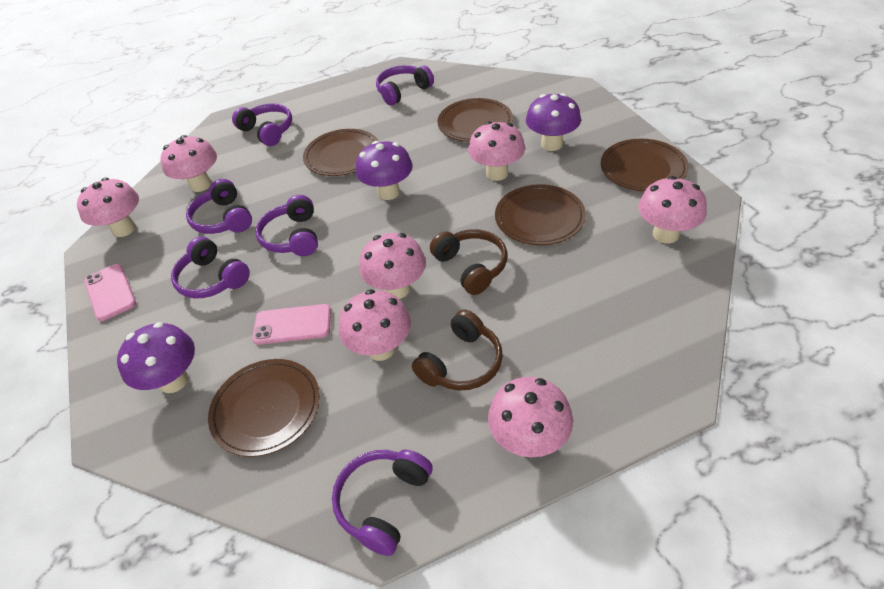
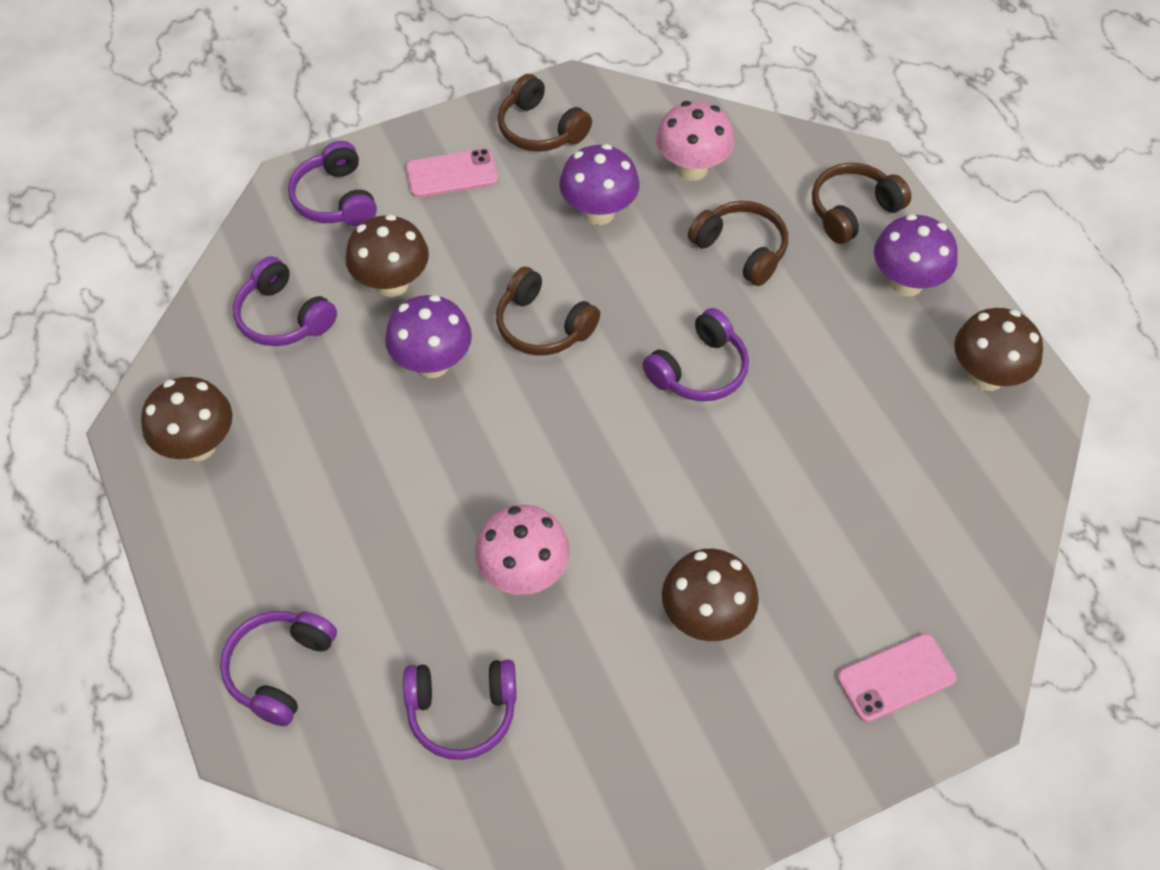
brown headphones: 2 -> 4
brown mushroom: 0 -> 4
brown plate: 5 -> 0
pink mushroom: 7 -> 2
purple headphones: 6 -> 5

